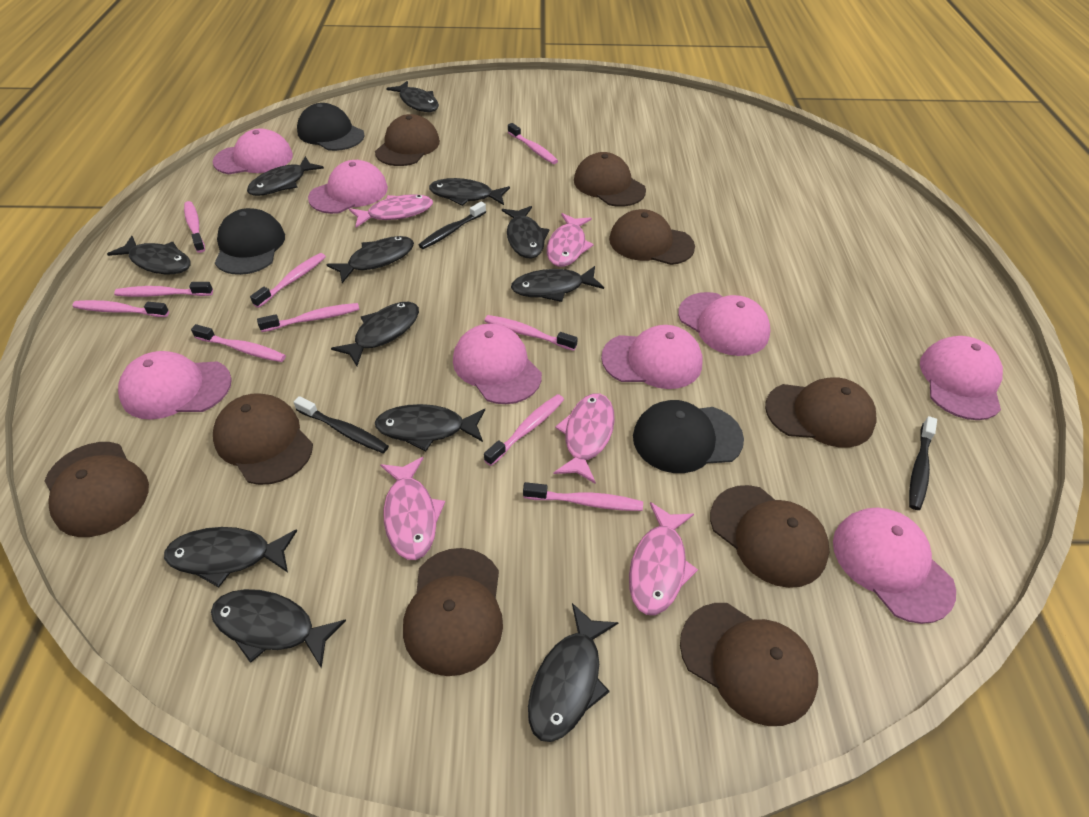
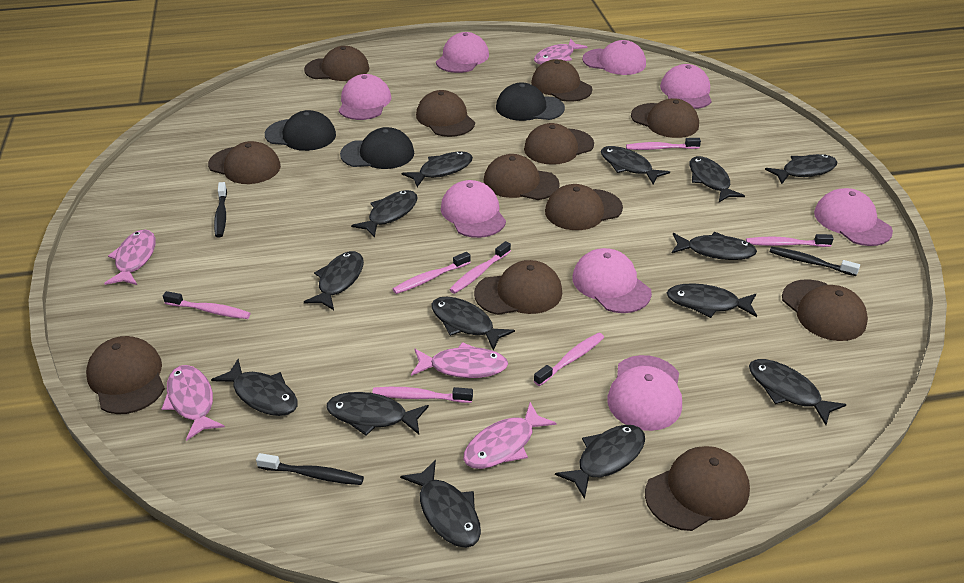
black fish: 12 -> 14
brown cap: 9 -> 12
pink toothbrush: 10 -> 7

